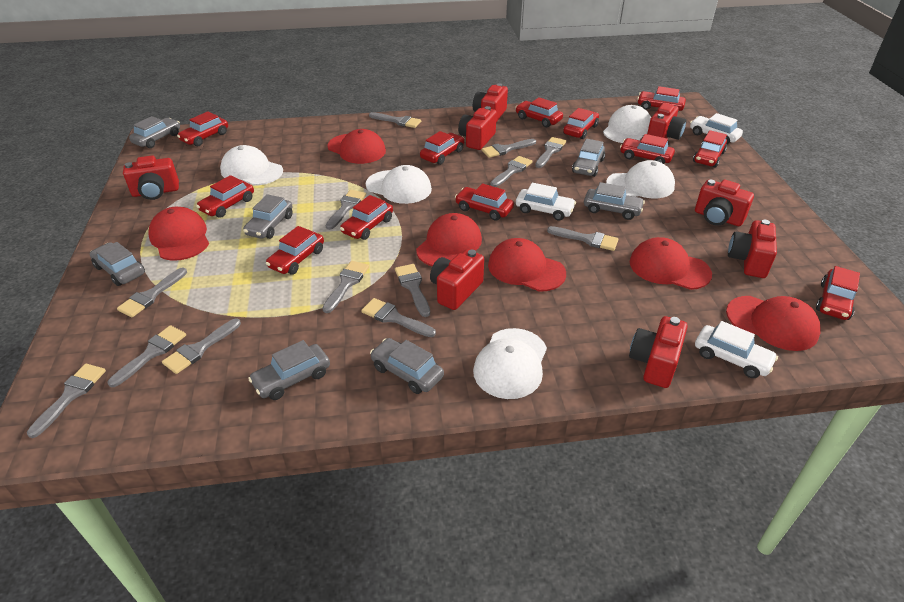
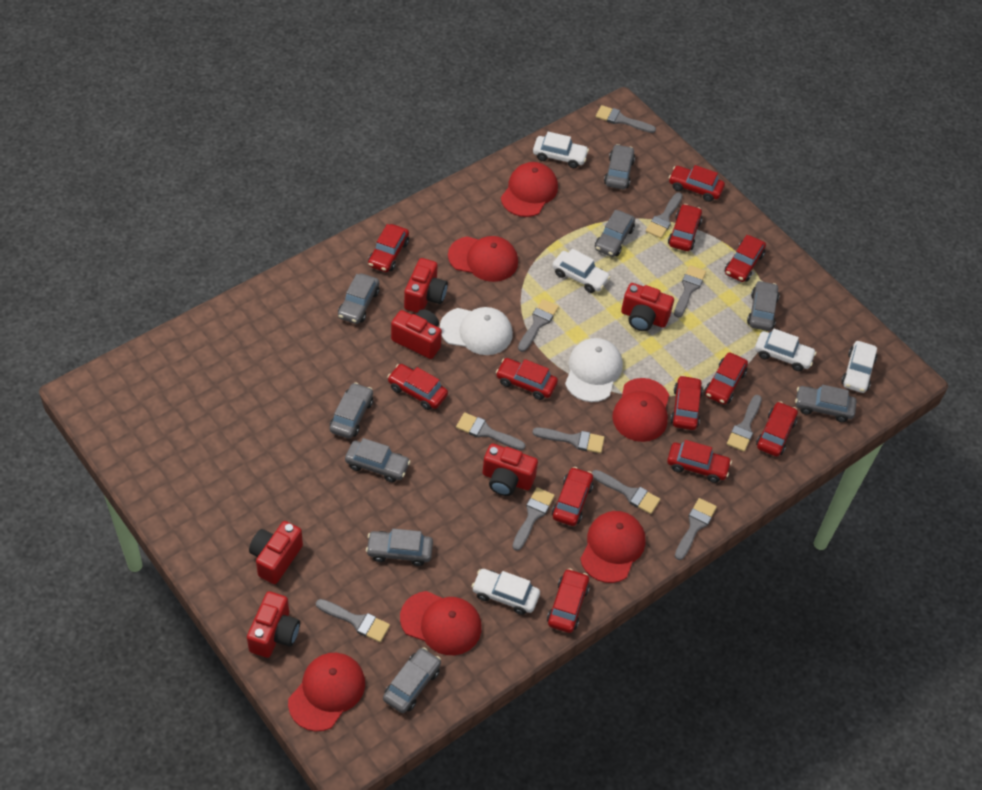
grey brush: 13 -> 11
grey car: 7 -> 9
red camera: 8 -> 6
white cap: 5 -> 2
white car: 3 -> 5

